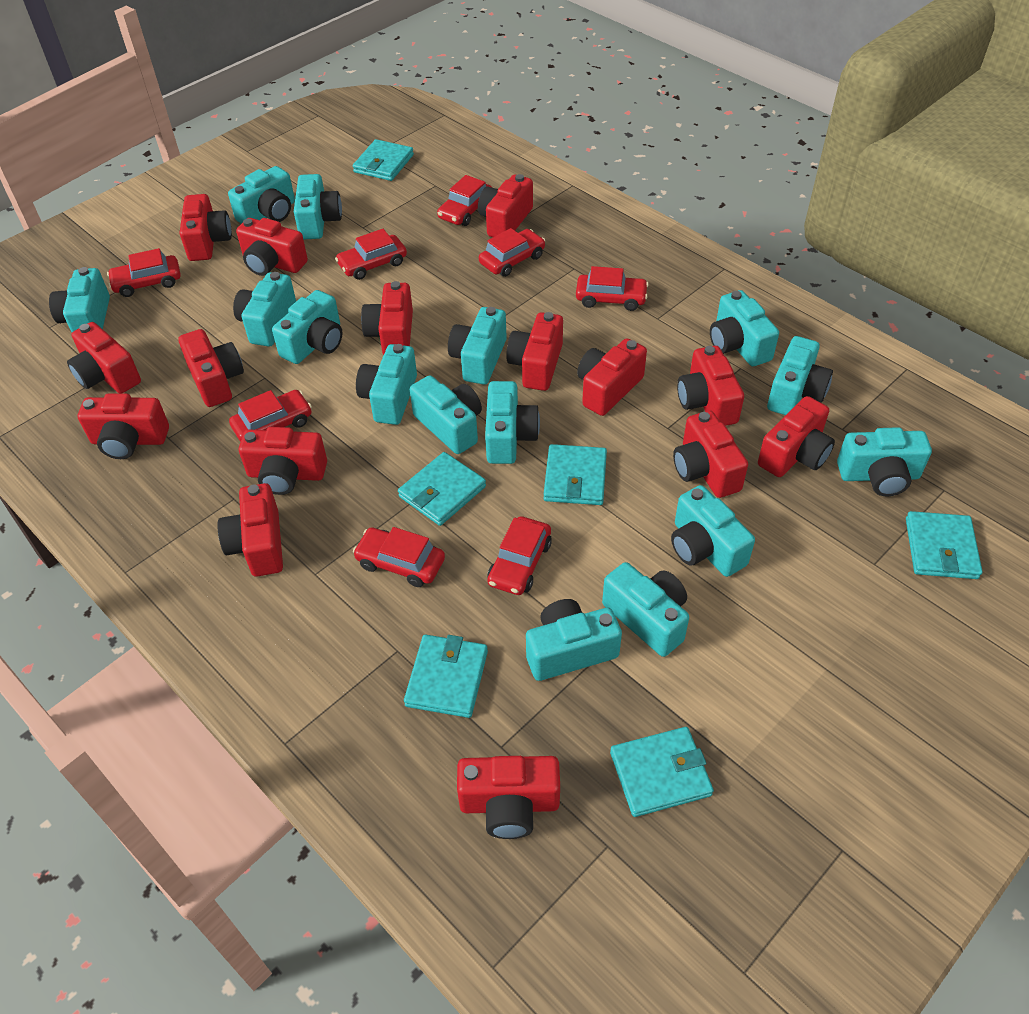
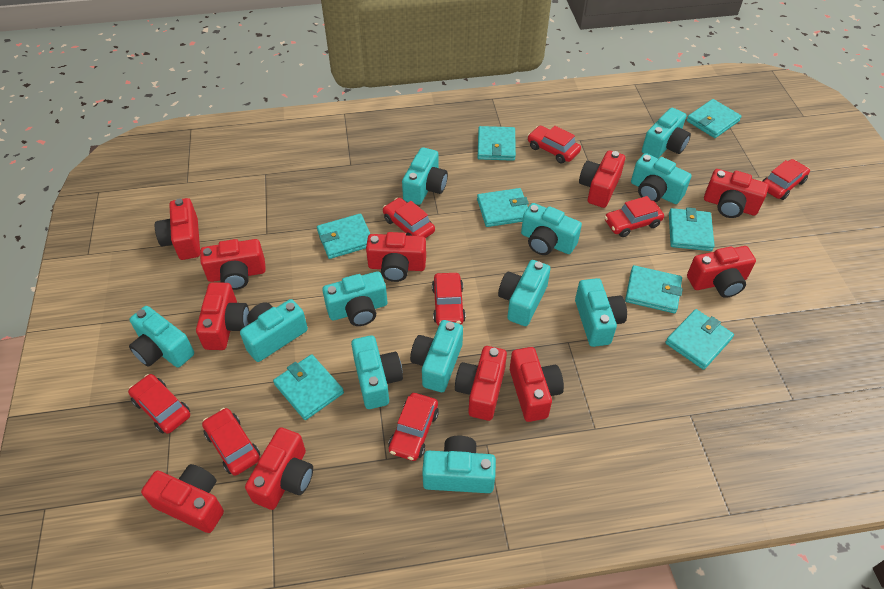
red camera: 15 -> 11
turquoise camera: 15 -> 12
turquoise wallet: 6 -> 8

